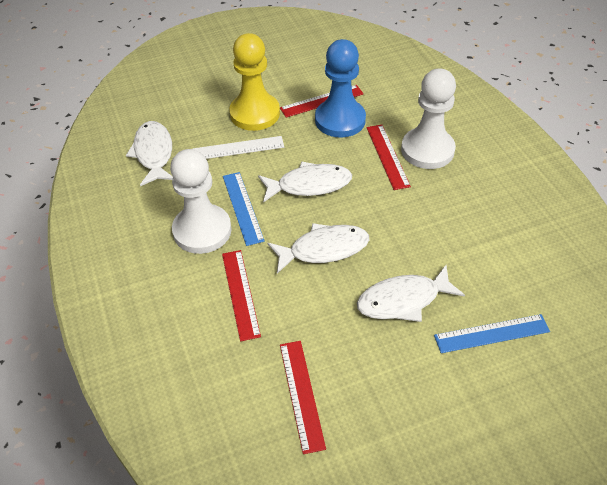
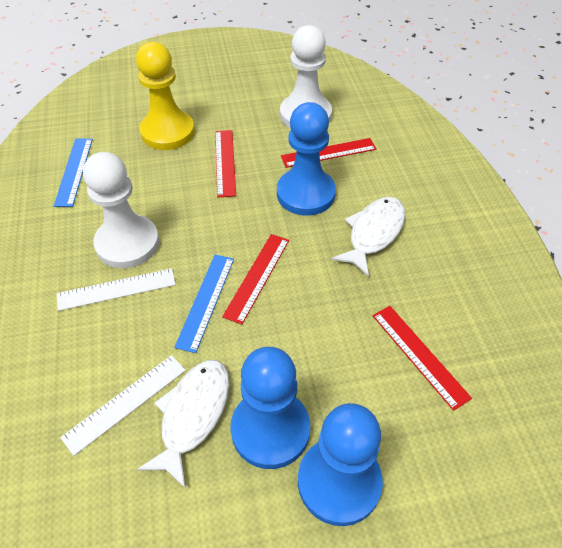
blue pawn: 1 -> 3
white fish: 4 -> 2
white ruler: 1 -> 2

